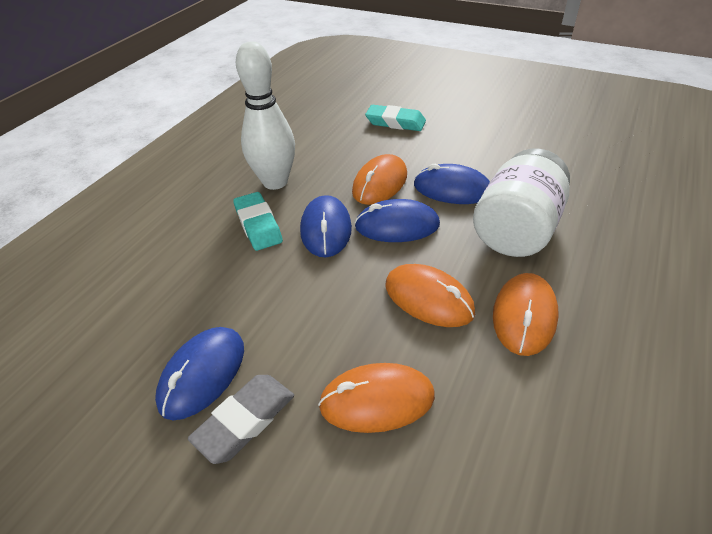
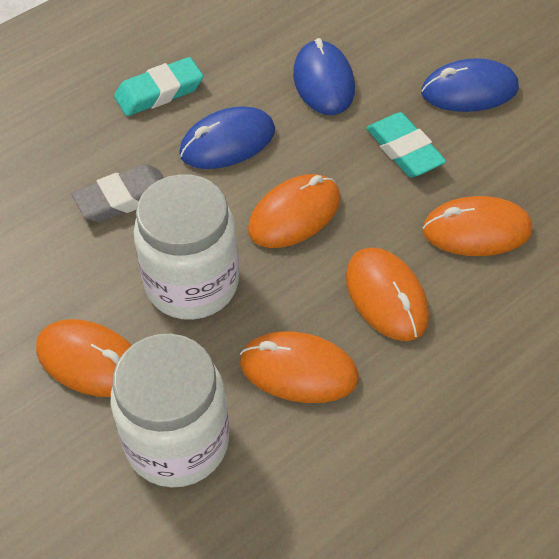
blue mouse: 4 -> 3
orange mouse: 4 -> 5
white bowling pin: 1 -> 0
white jar: 1 -> 2

